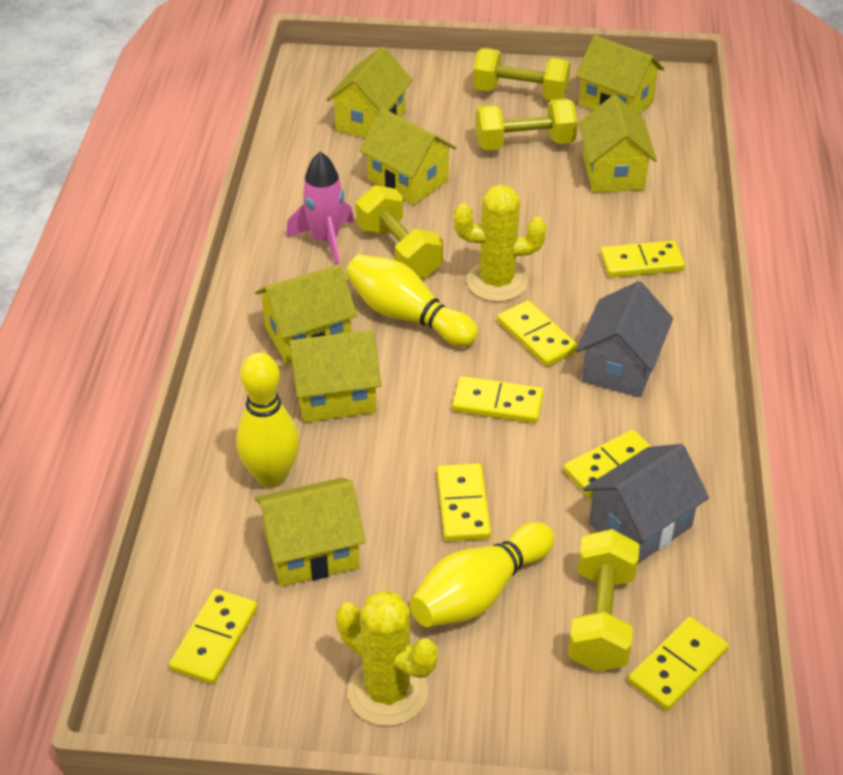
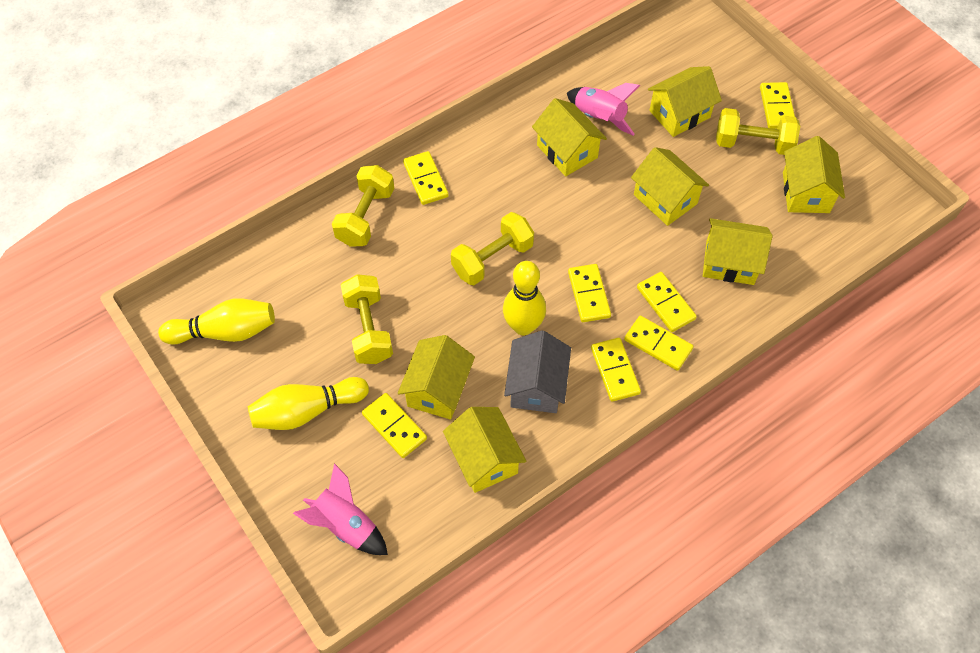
grey house: 2 -> 1
pink rocket: 1 -> 2
yellow cactus: 2 -> 0

